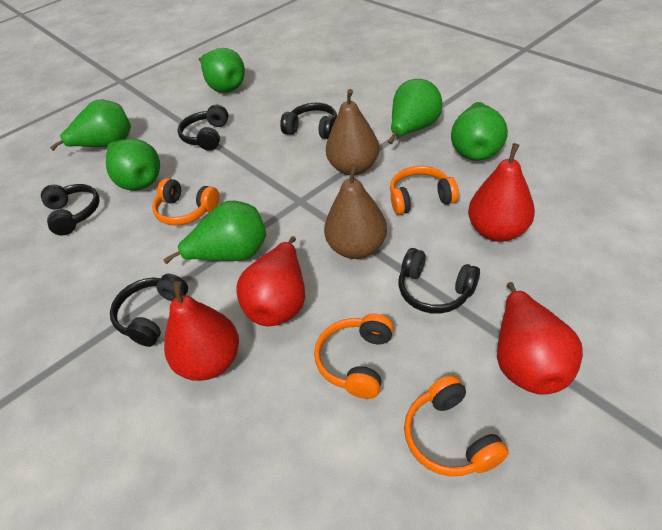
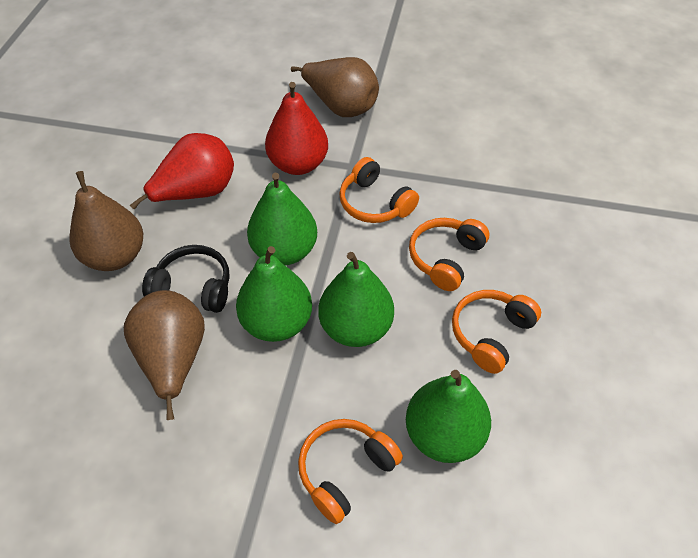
black headphones: 5 -> 1
brown pear: 2 -> 3
green pear: 6 -> 4
red pear: 4 -> 2

